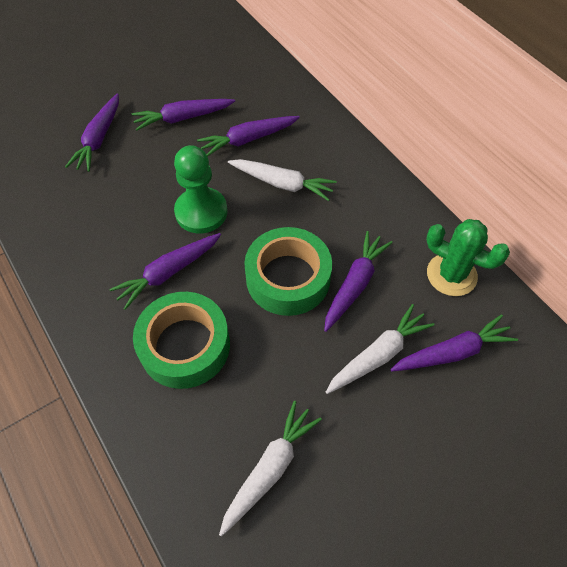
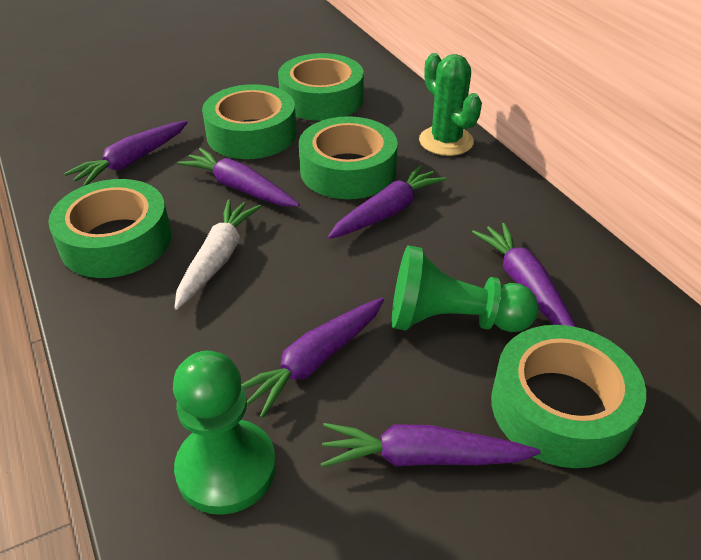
green pawn: 1 -> 2
green tape: 2 -> 5
white carrot: 3 -> 1

